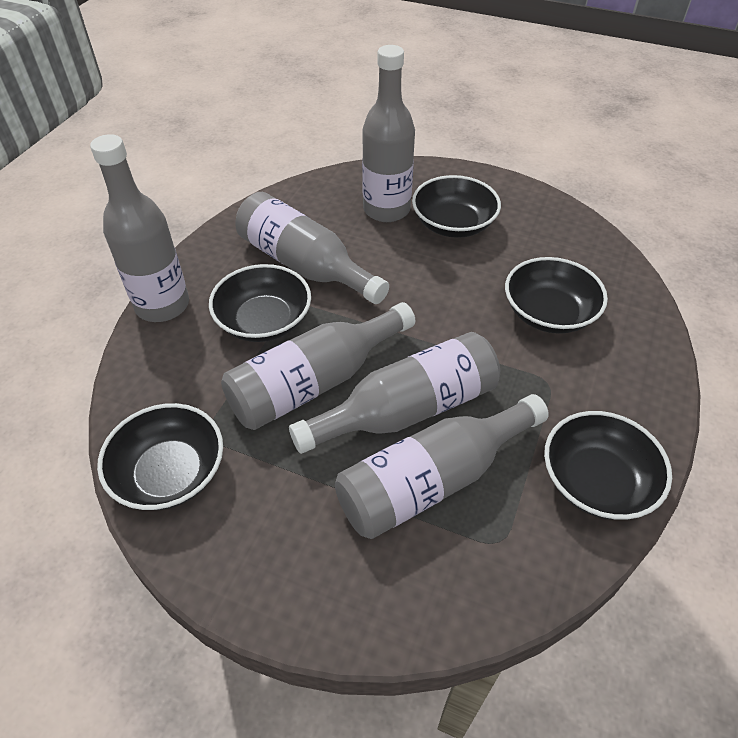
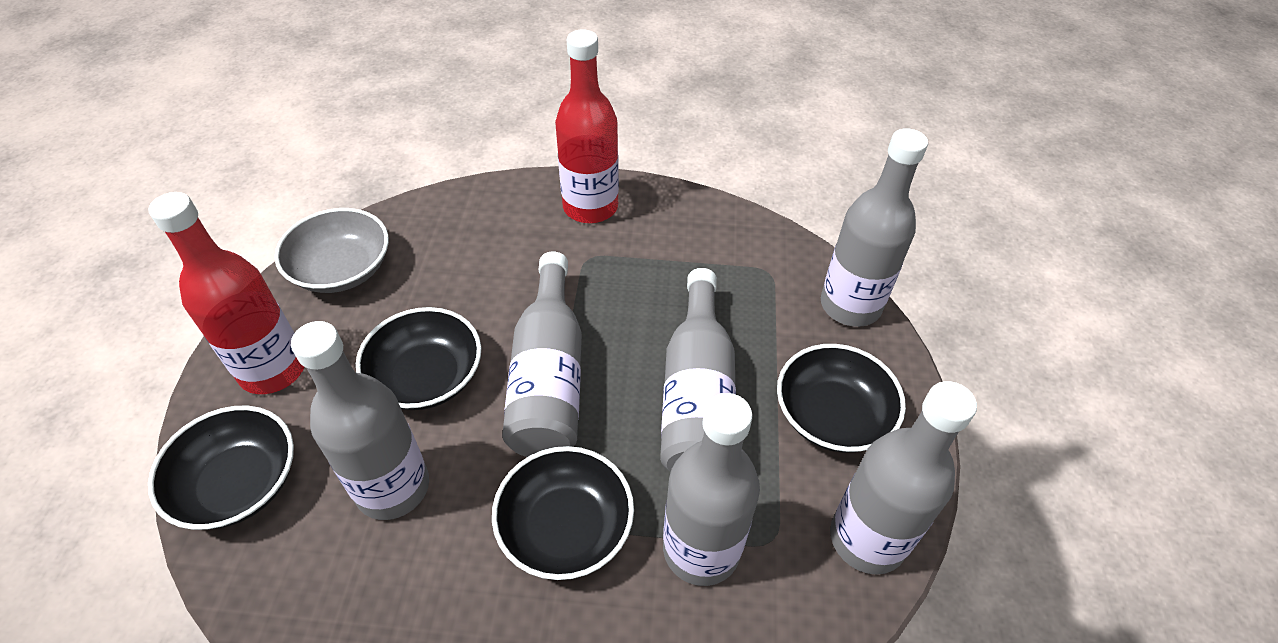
black bowl: 5 -> 4
grey bowl: 0 -> 1
red bottle: 0 -> 2

